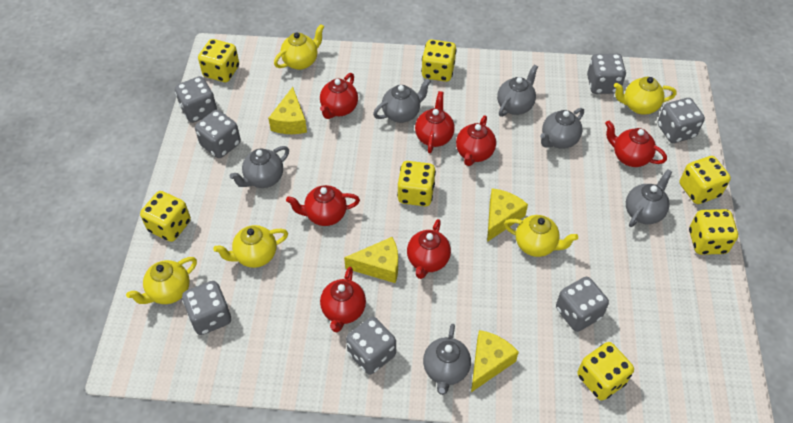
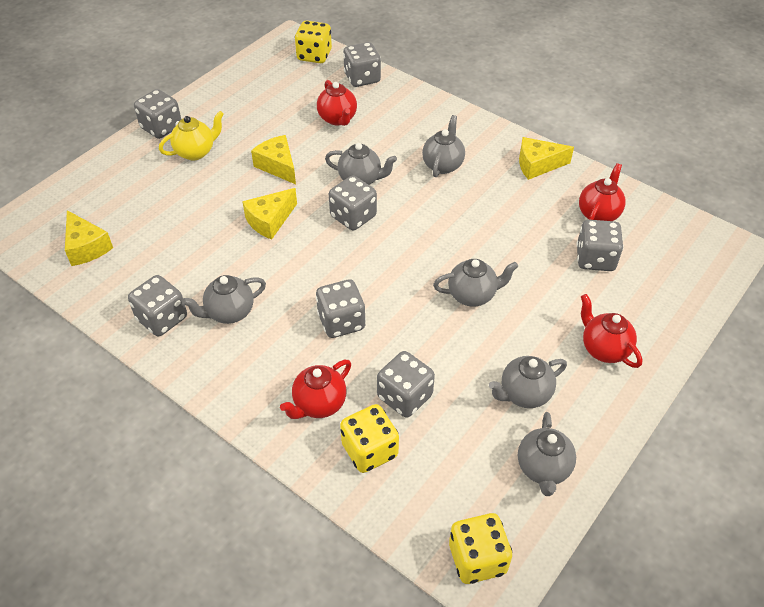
red teapot: 7 -> 4
yellow dice: 7 -> 3
yellow teapot: 5 -> 1

